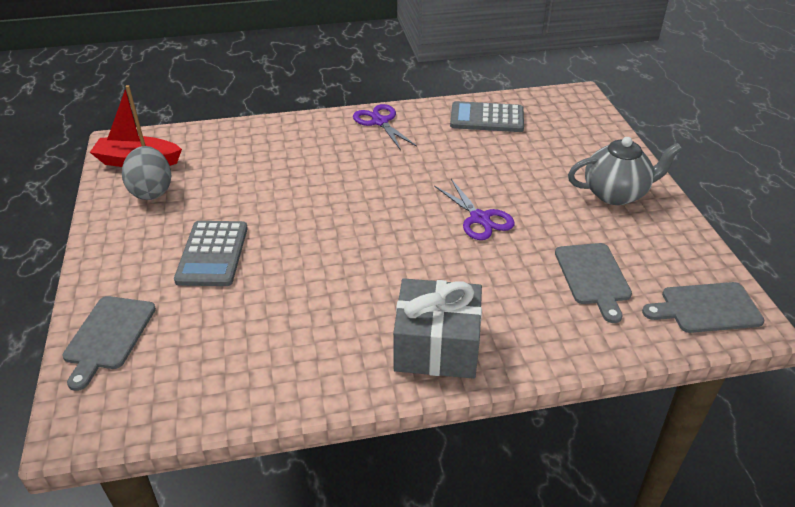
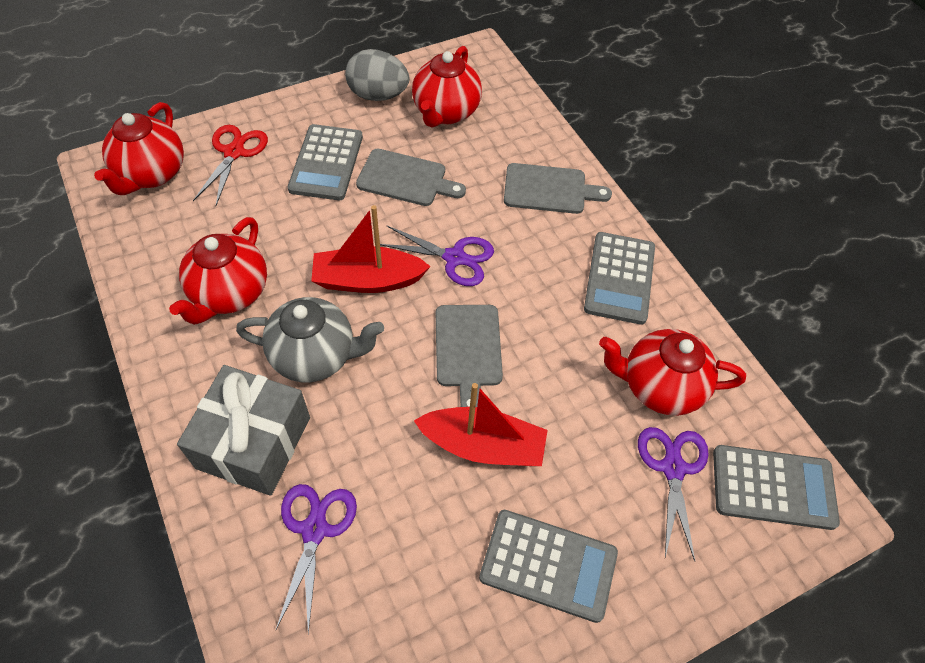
grey calculator: 2 -> 4
purple scissors: 2 -> 3
red boat: 1 -> 2
red scissors: 0 -> 1
red teapot: 0 -> 4

